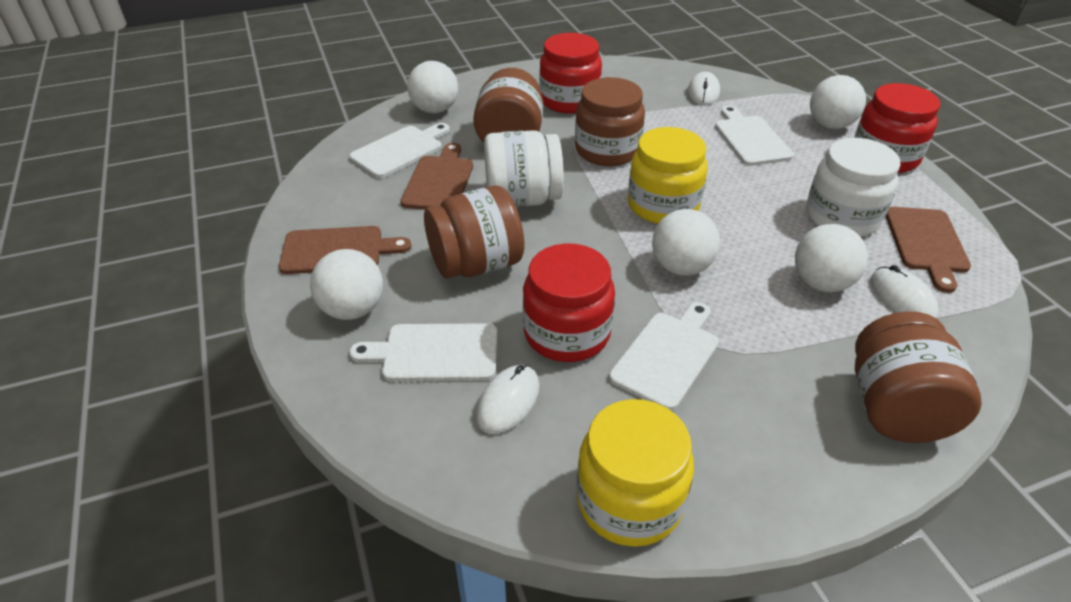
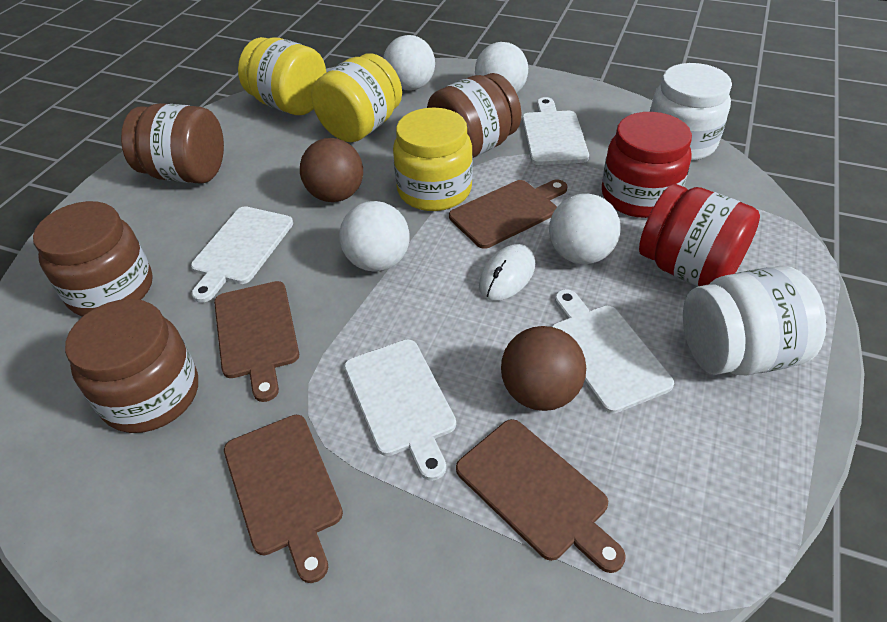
brown ball: 0 -> 2
brown cutting board: 3 -> 4
red jar: 3 -> 2
white ball: 5 -> 4
white mouse: 3 -> 1
yellow jar: 2 -> 3

